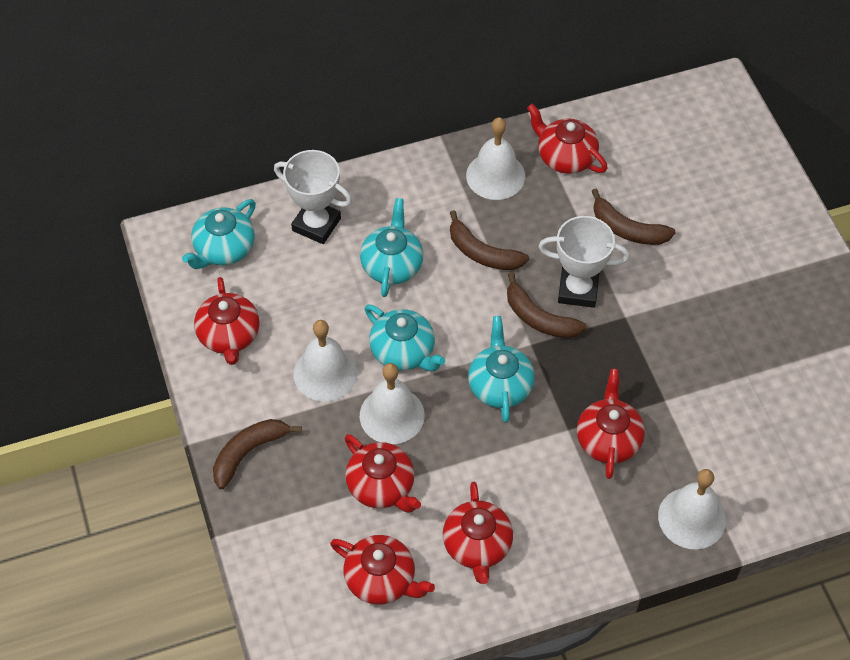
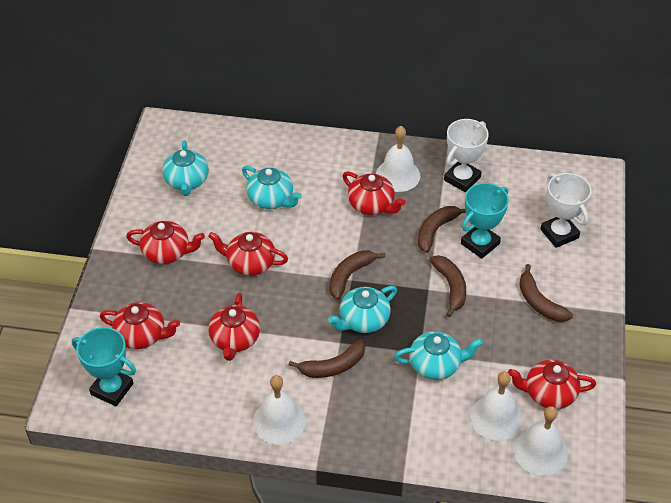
brown banana: 4 -> 5
turquoise trophy: 0 -> 2

